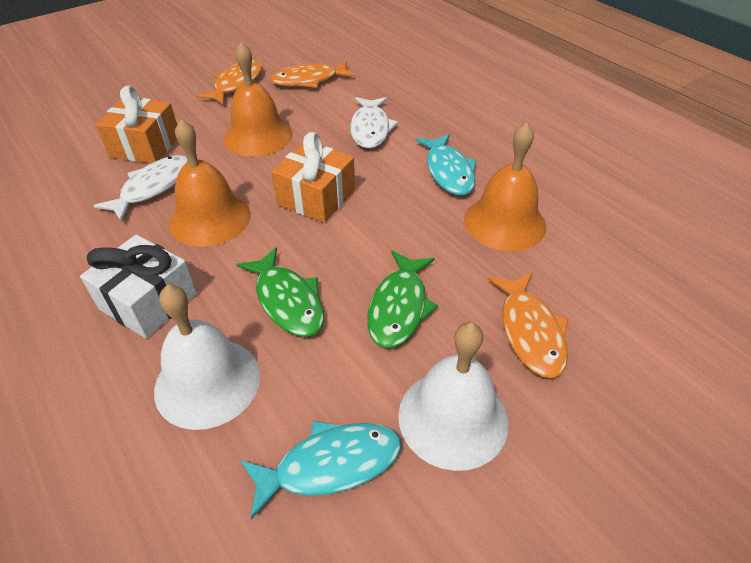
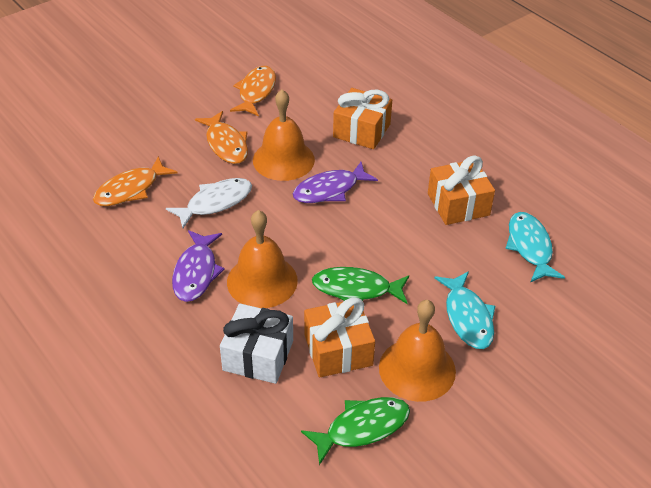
orange gift: 2 -> 3
purple fish: 0 -> 2
white bell: 2 -> 0
white fish: 2 -> 1

